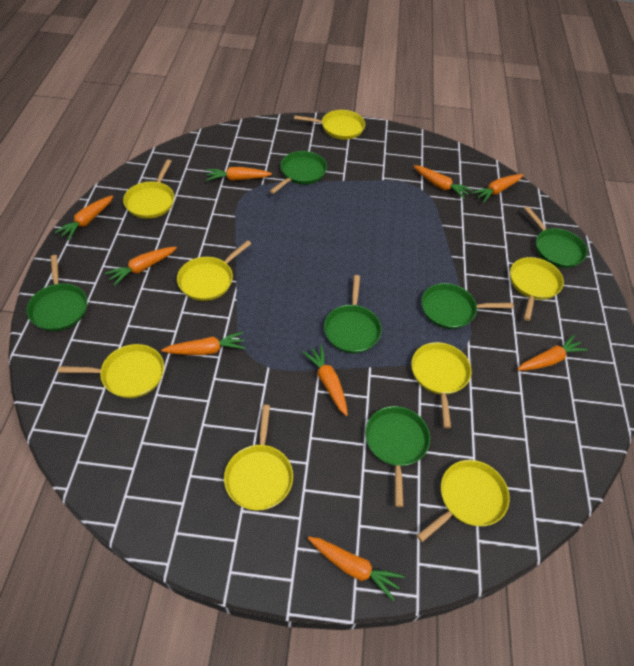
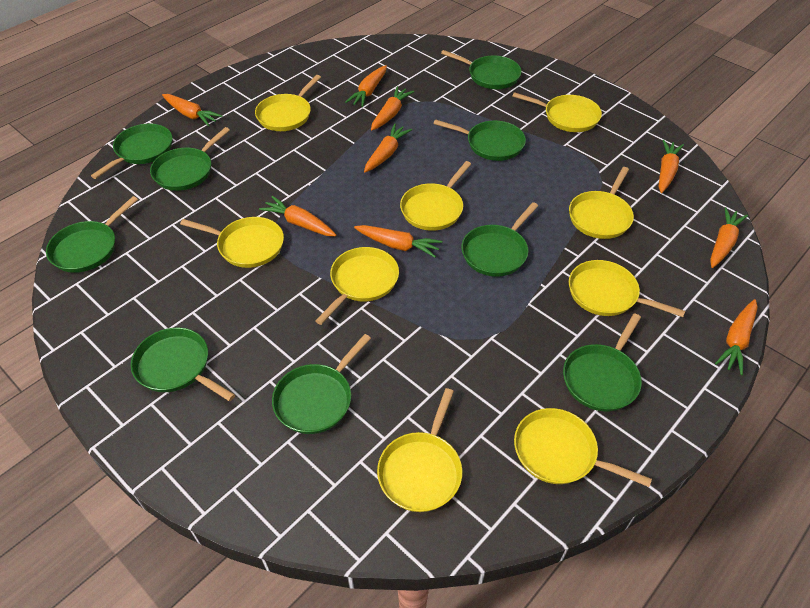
green pan: 6 -> 9
yellow pan: 8 -> 9

